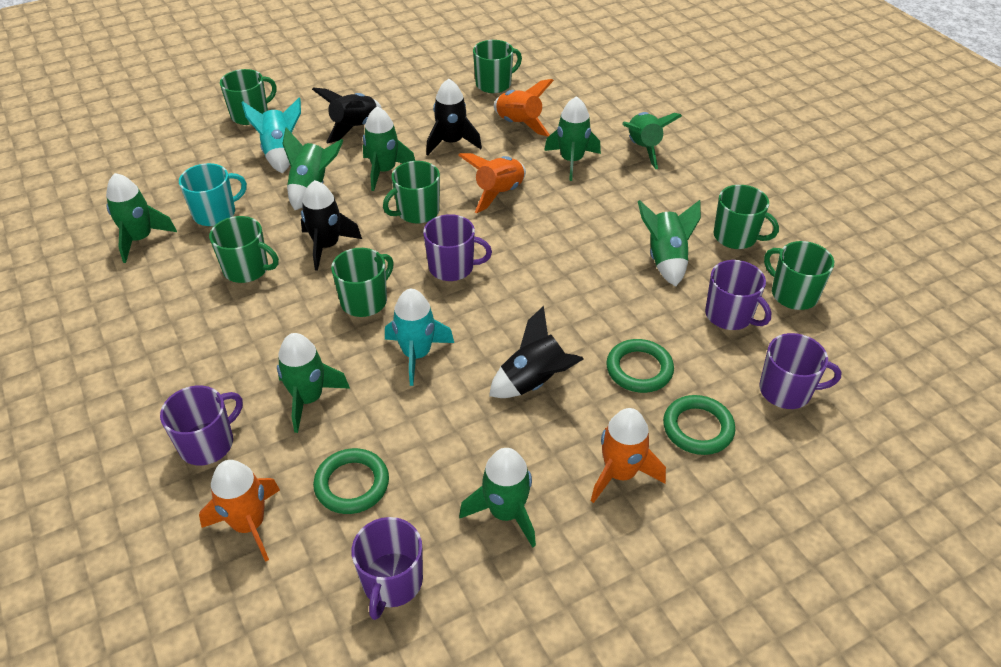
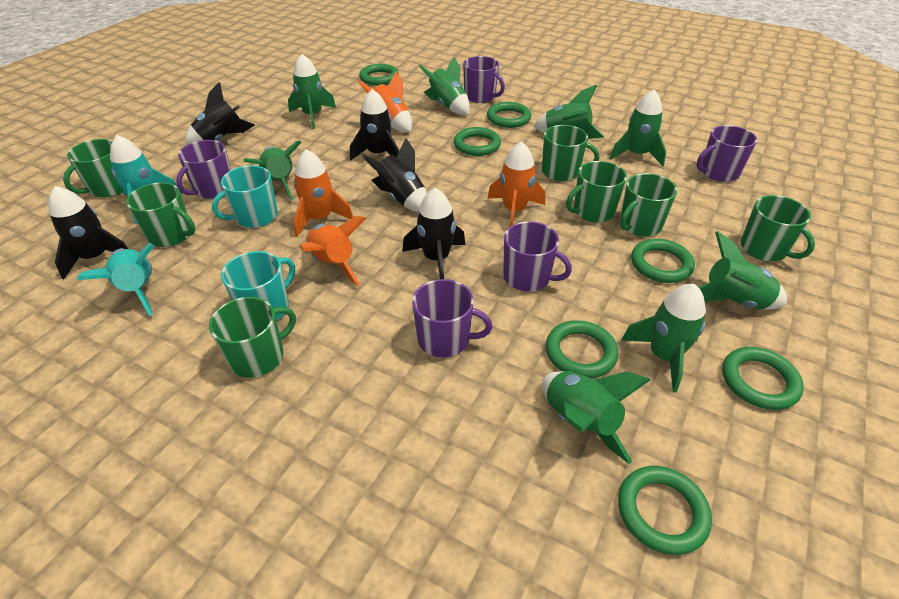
black rocket: 4 -> 5
green ring: 3 -> 7
turquoise mug: 1 -> 2

